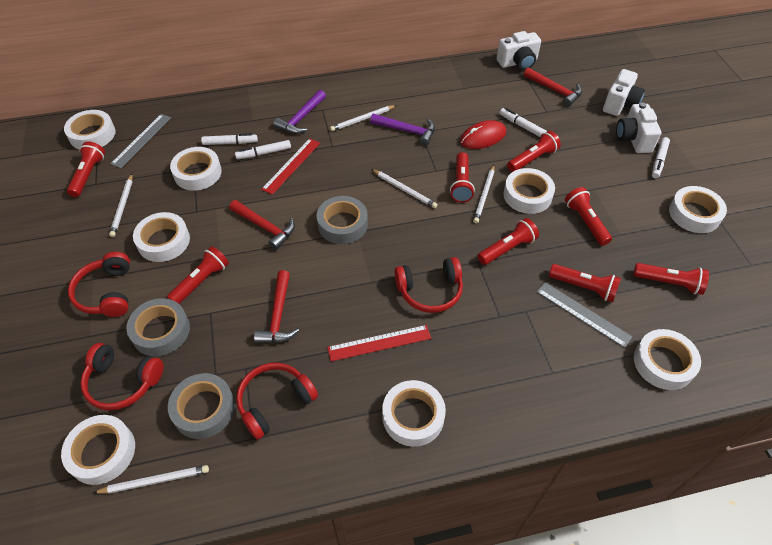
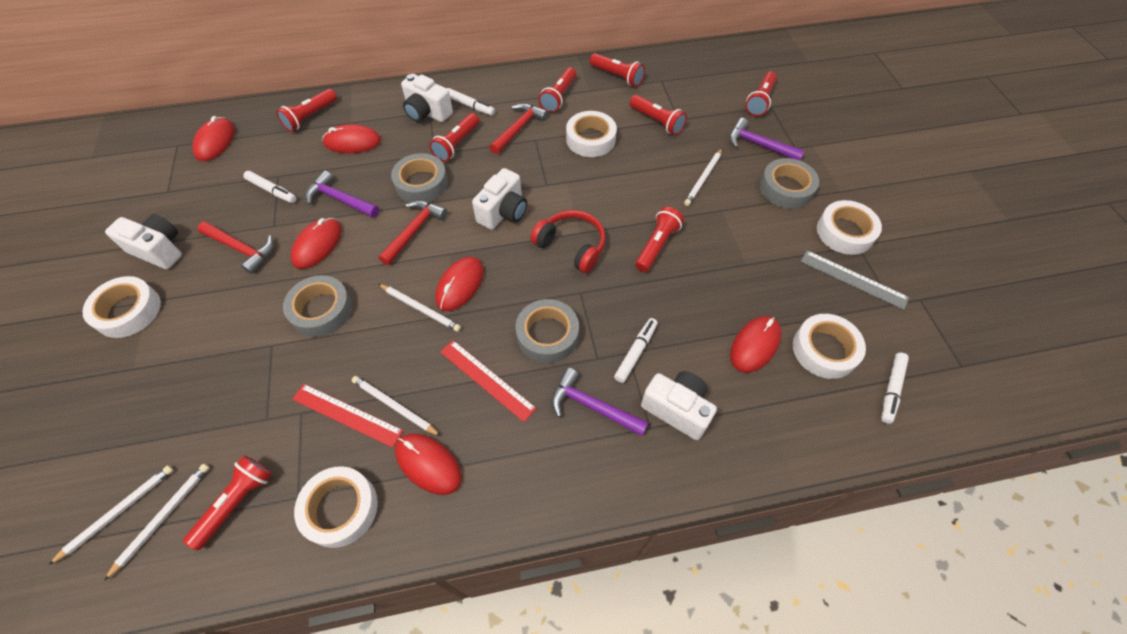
grey ruler: 2 -> 1
grey tape: 3 -> 4
purple hammer: 2 -> 3
red headphones: 4 -> 1
red mouse: 1 -> 6
white camera: 3 -> 4
white tape: 8 -> 5

